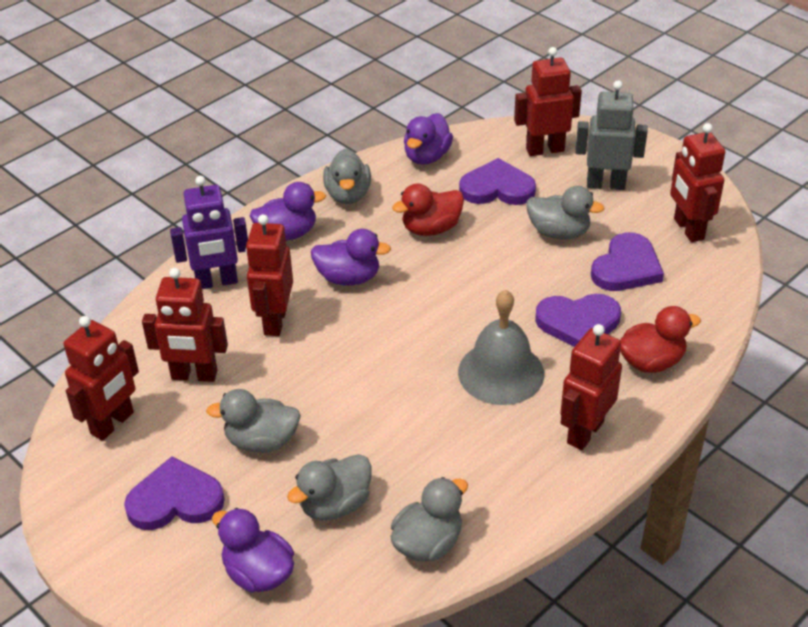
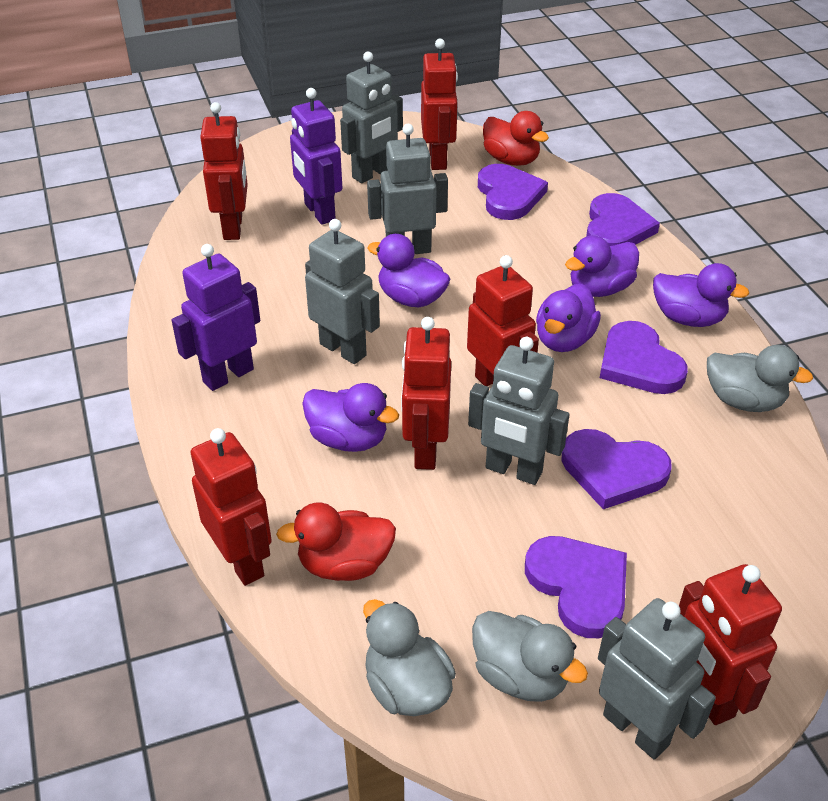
grey bell: 1 -> 0
grey duck: 5 -> 3
grey robot: 1 -> 5
purple duck: 4 -> 5
purple heart: 4 -> 5
purple robot: 1 -> 2

